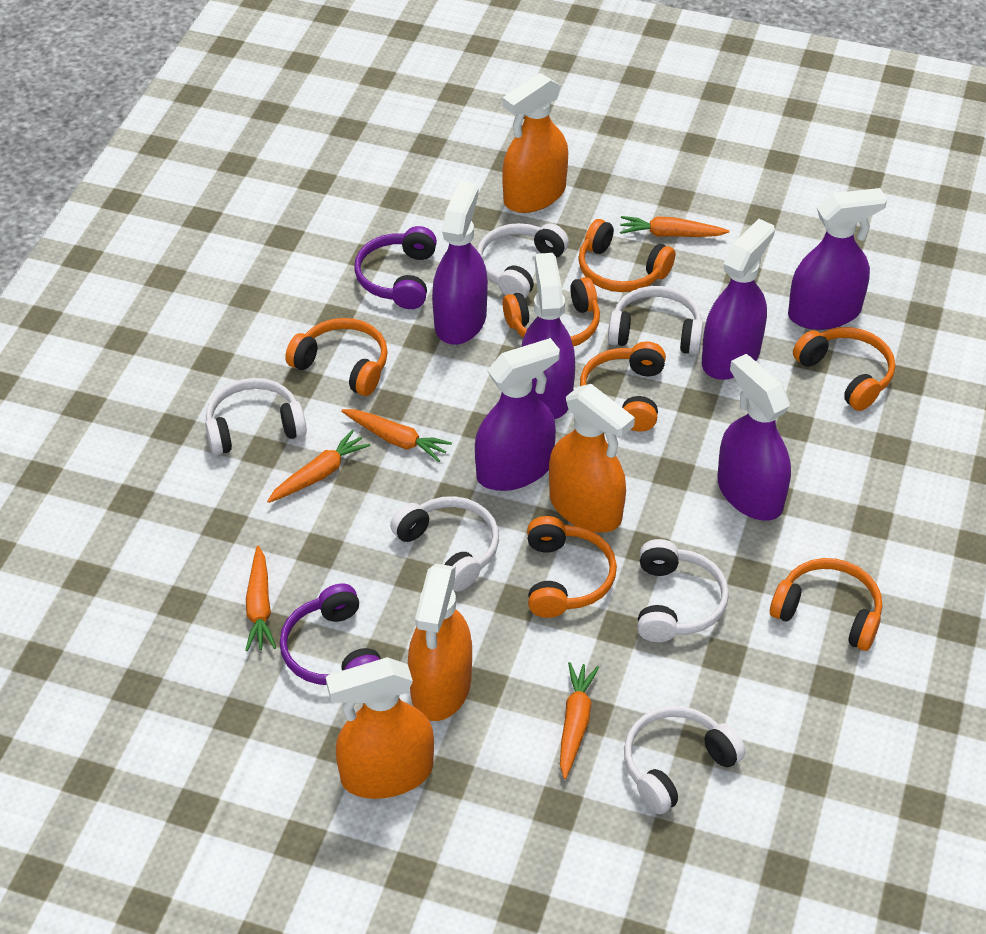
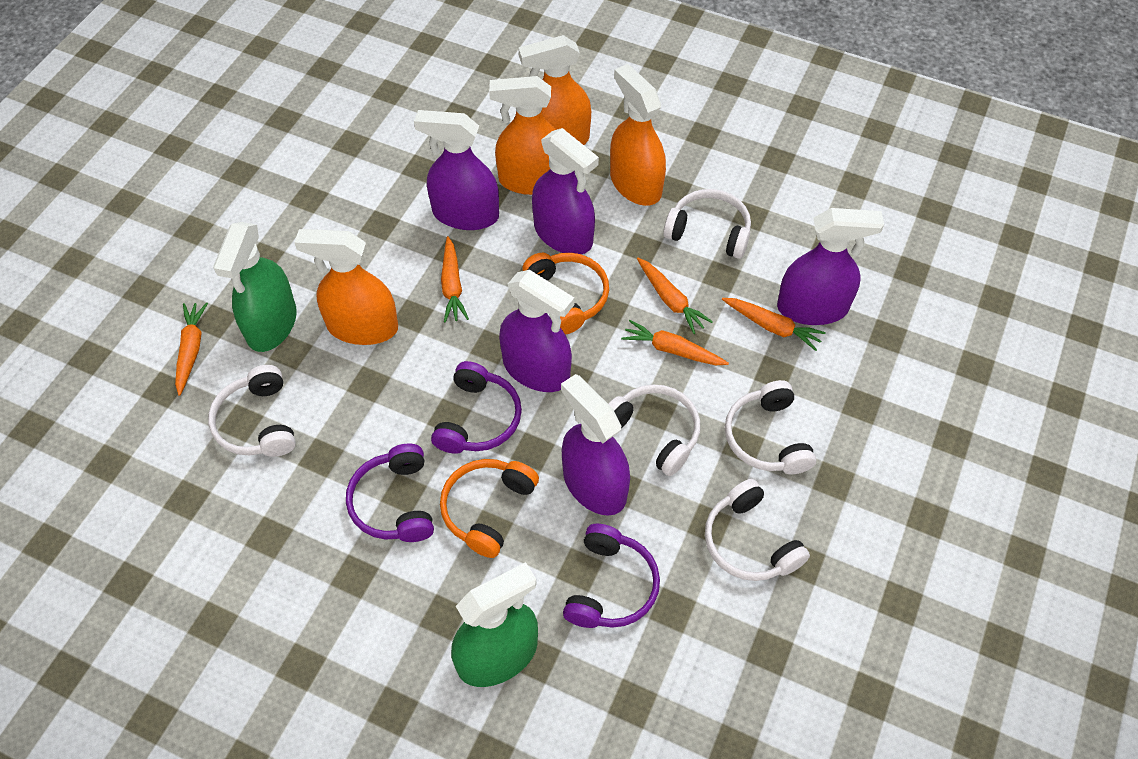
green spray bottle: 0 -> 2
orange headphones: 7 -> 2
purple headphones: 2 -> 3
purple spray bottle: 6 -> 5
white headphones: 6 -> 5

